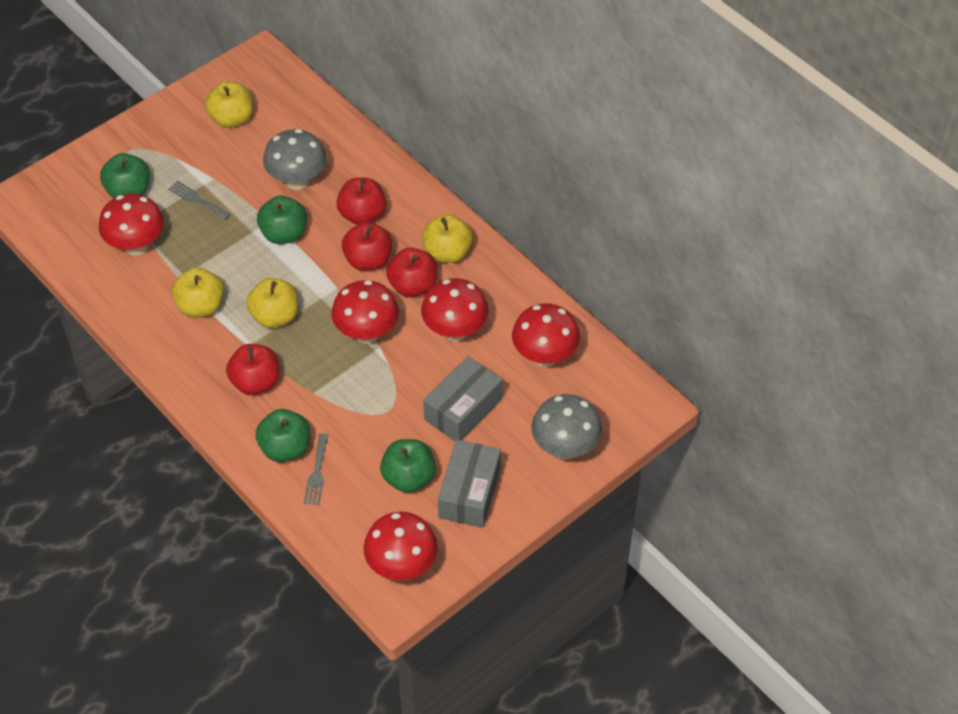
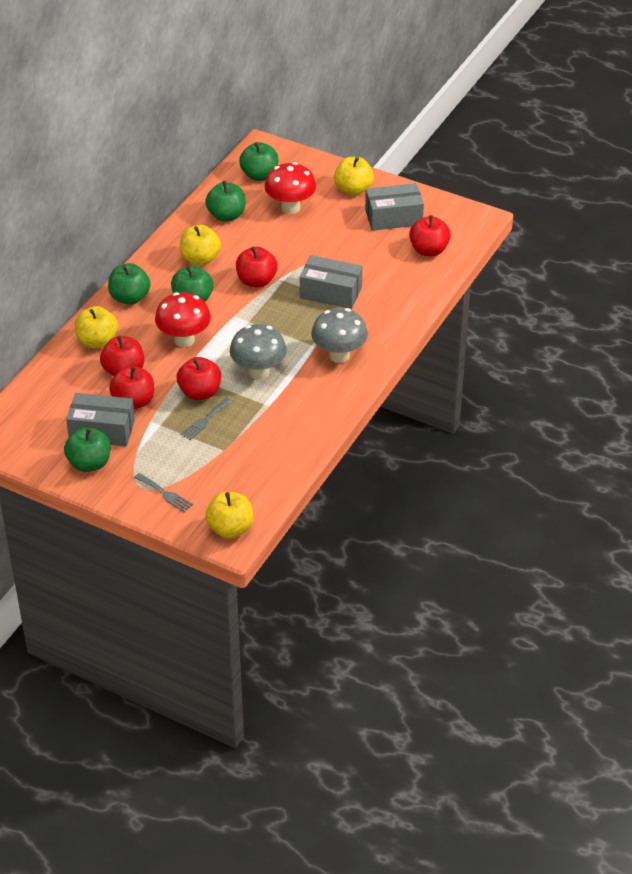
green apple: 4 -> 5
grey box: 2 -> 3
red apple: 4 -> 5
red mushroom: 5 -> 2

